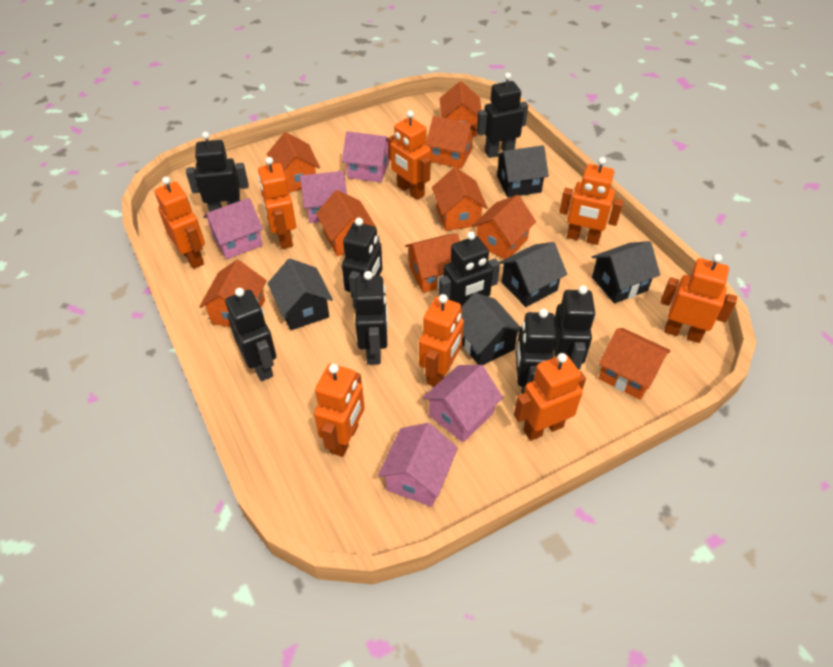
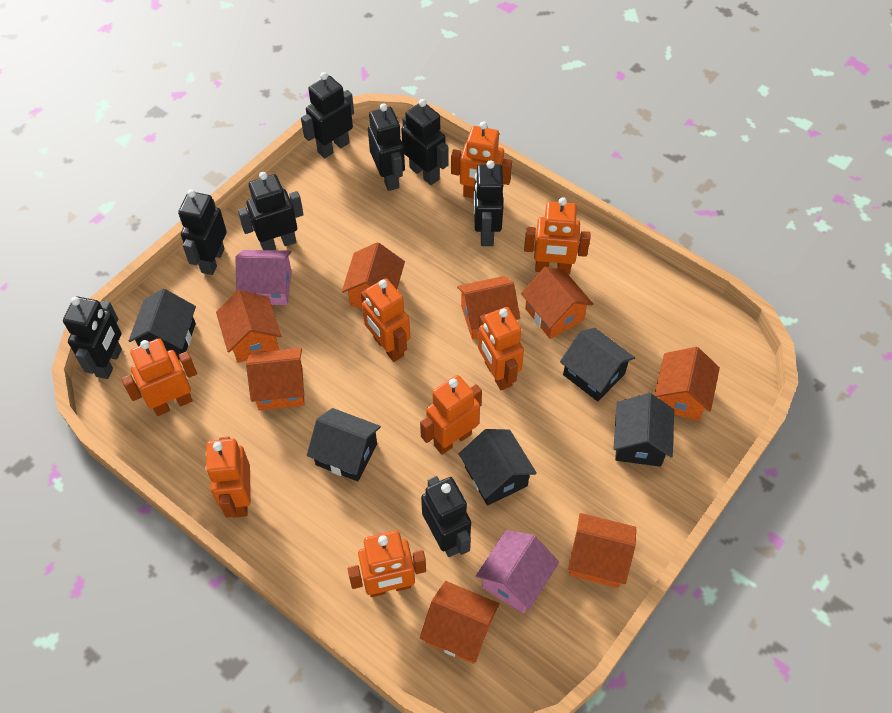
orange house: 9 -> 8
pink house: 5 -> 2

